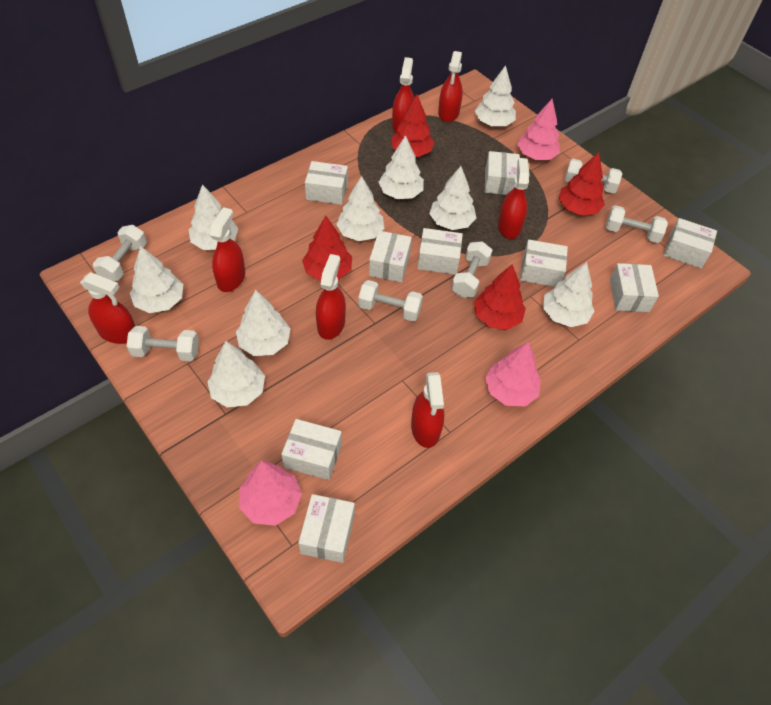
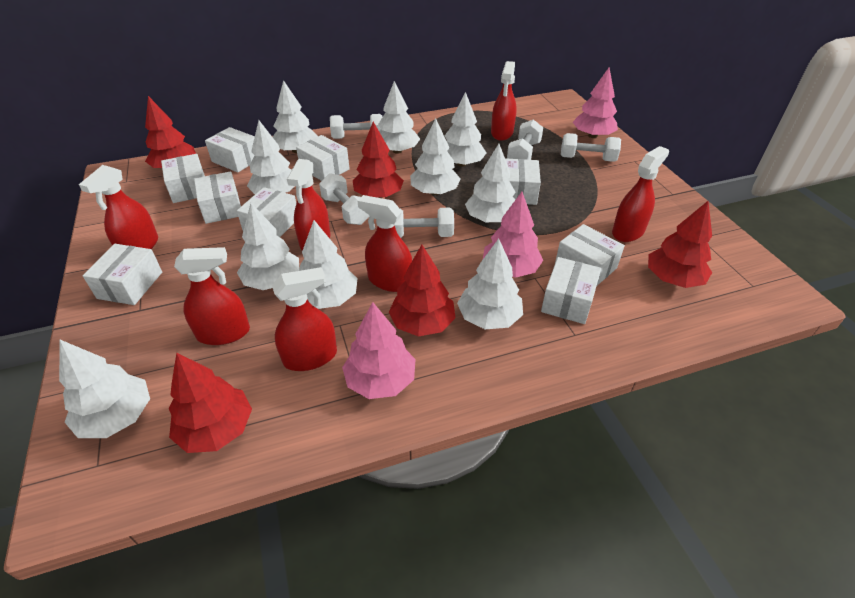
red tree: 4 -> 5
white dumbbell: 6 -> 5
white tree: 9 -> 10

